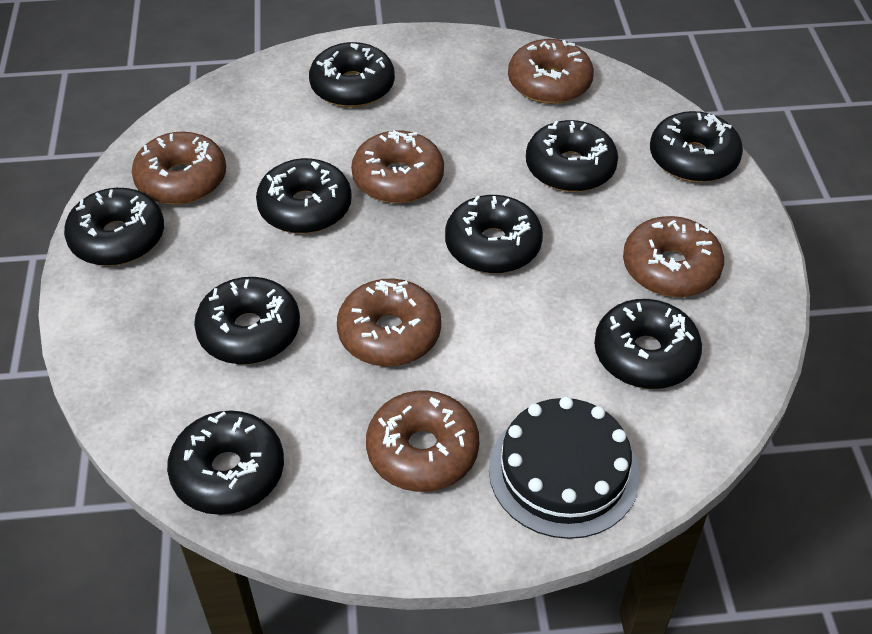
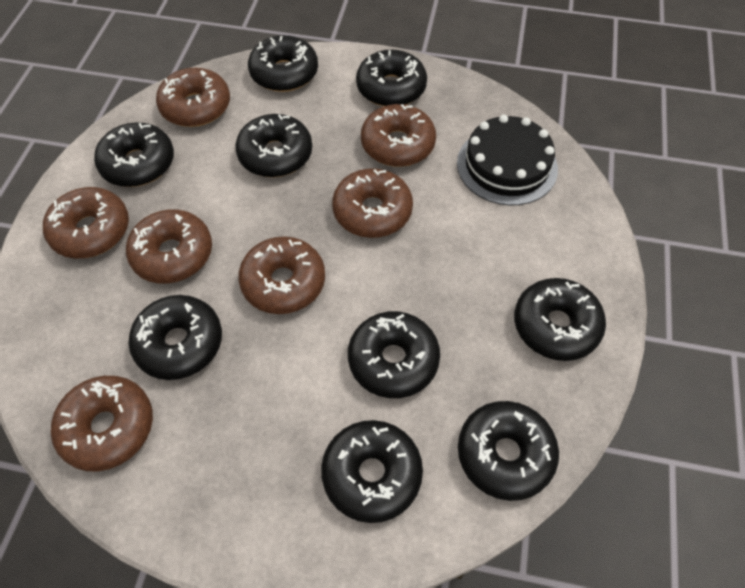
brown donut: 6 -> 7

